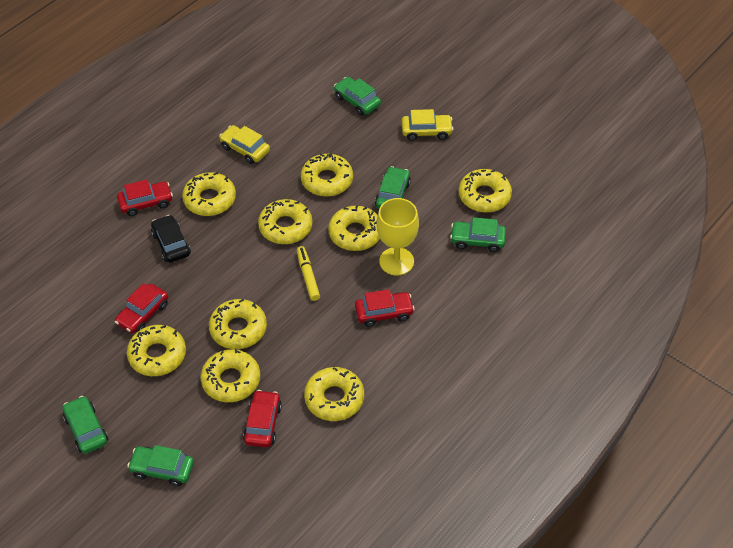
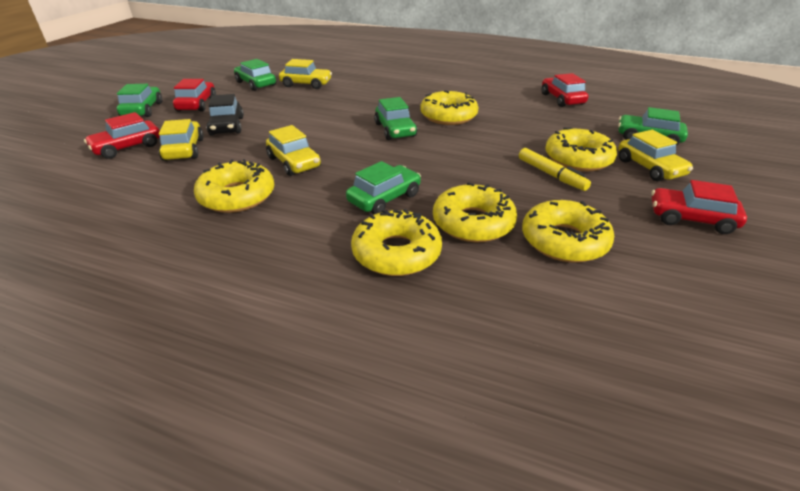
yellow car: 2 -> 4
yellow donut: 9 -> 6
yellow goblet: 1 -> 0

